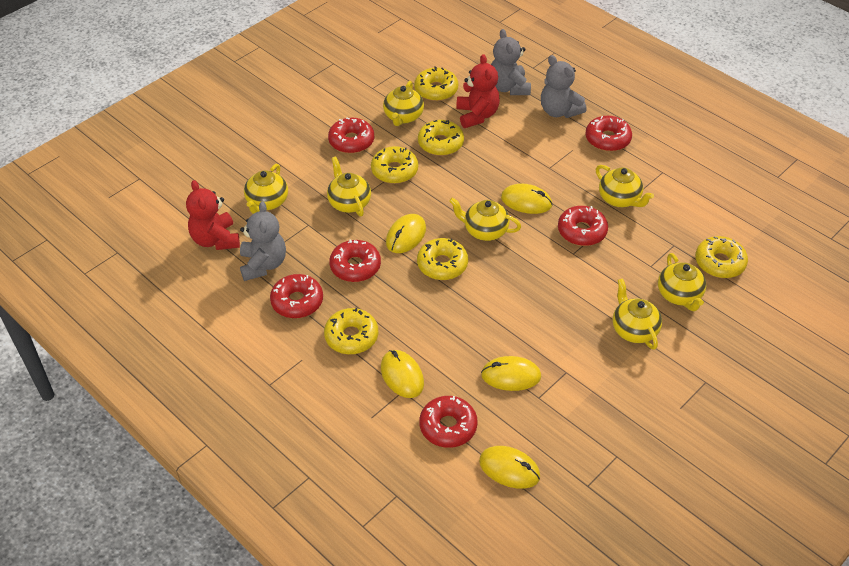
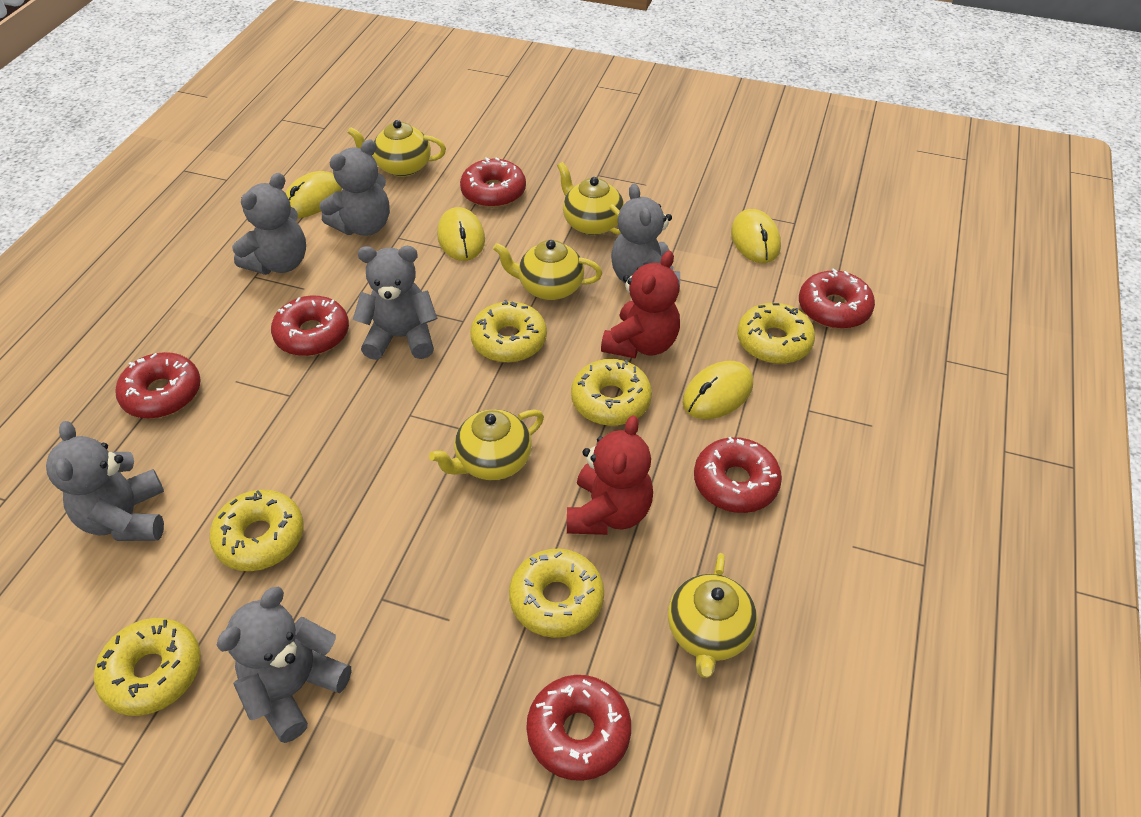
grey teddy bear: 3 -> 6
yellow mouse: 5 -> 4
yellow teapot: 7 -> 5

